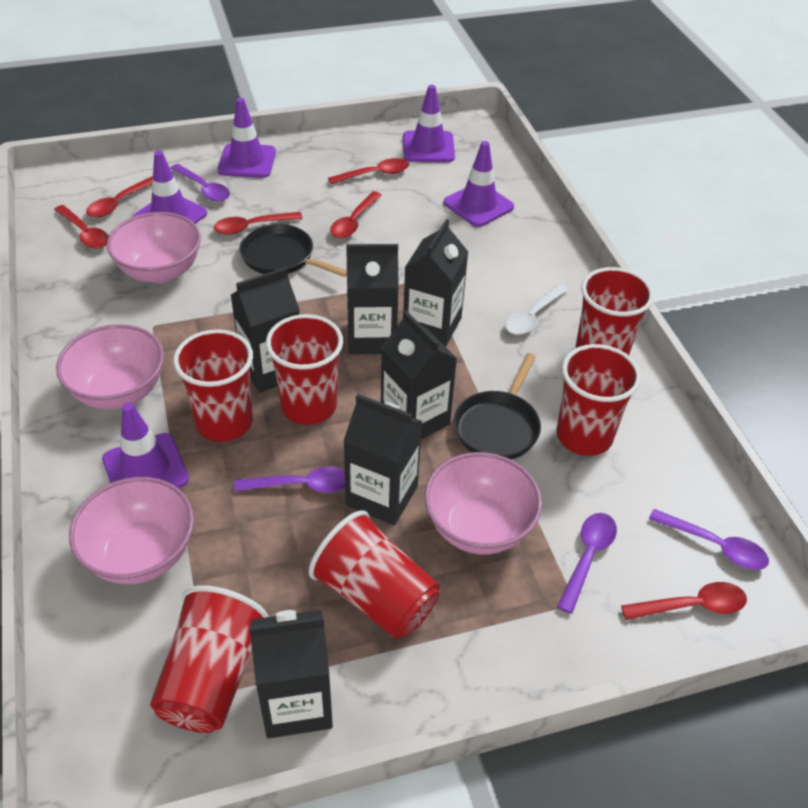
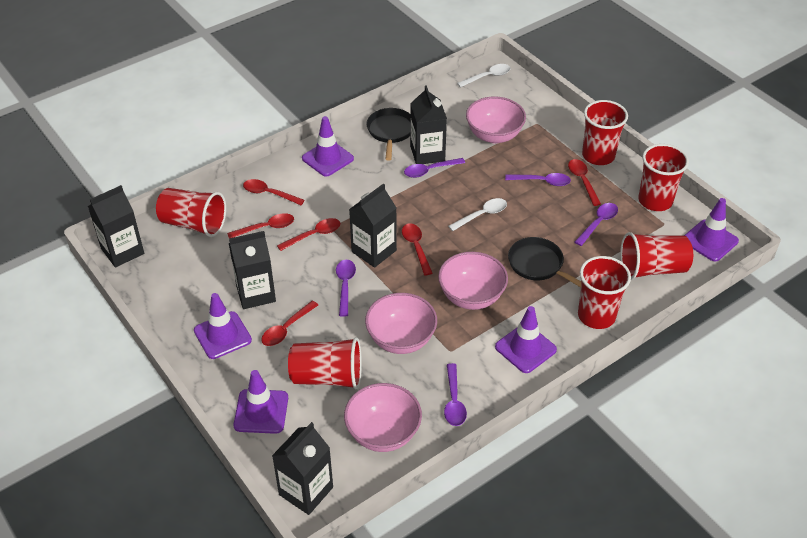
black carton: 6 -> 5
purple spoon: 4 -> 5
white spoon: 1 -> 2

